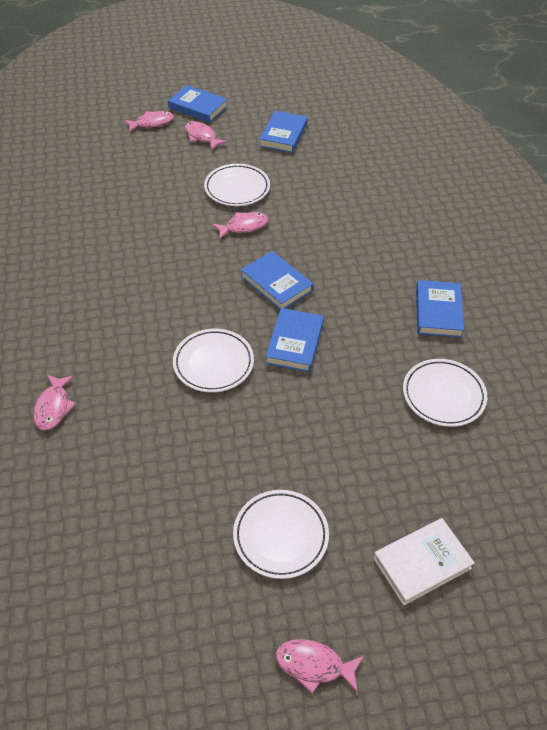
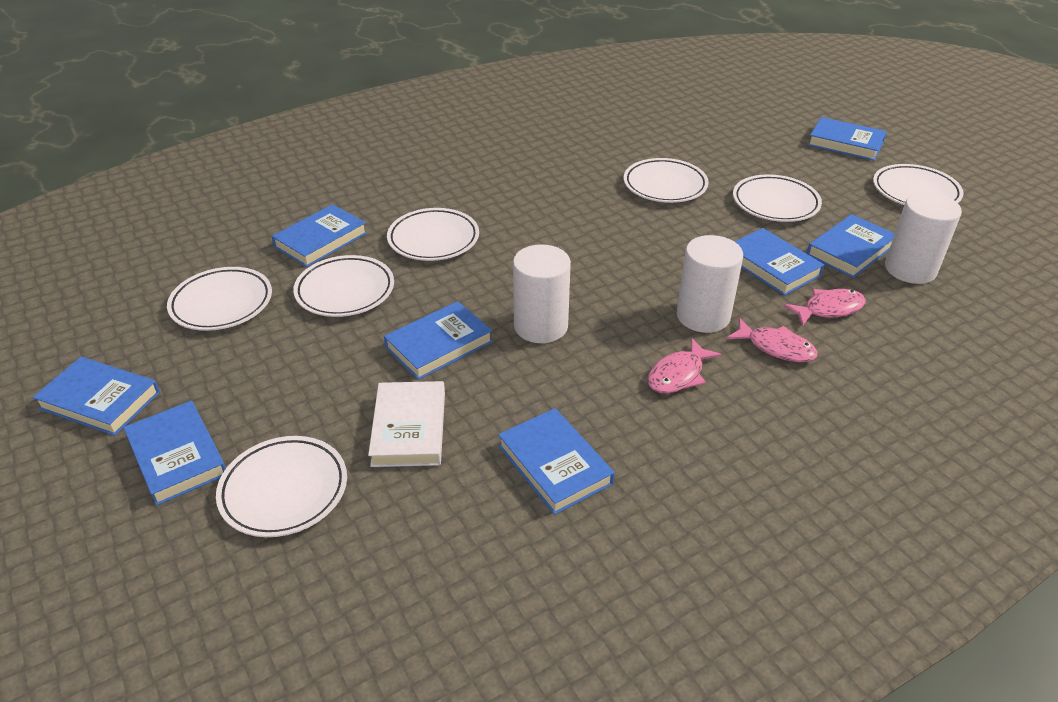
blue book: 5 -> 8
pink fish: 5 -> 3
white cylinder: 0 -> 3
white plate: 4 -> 7

